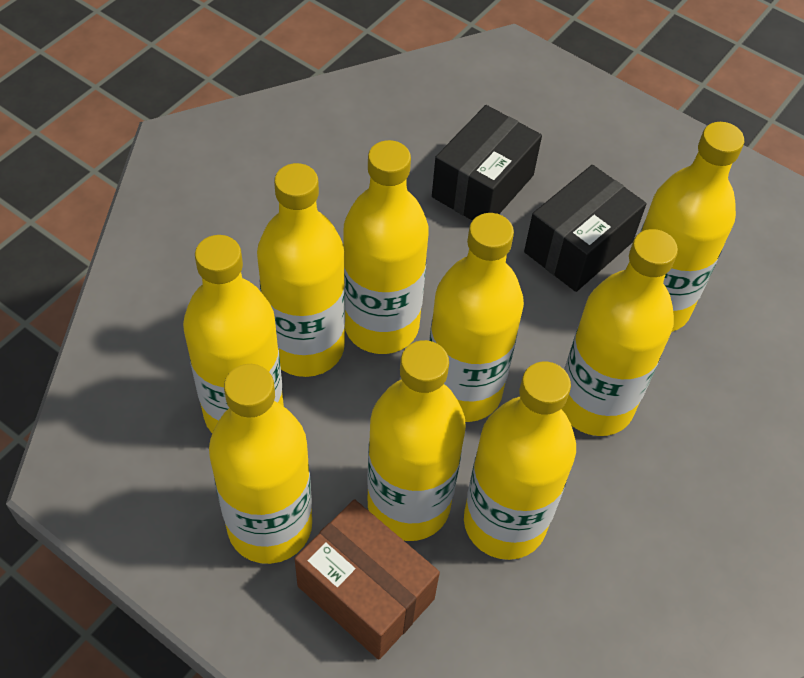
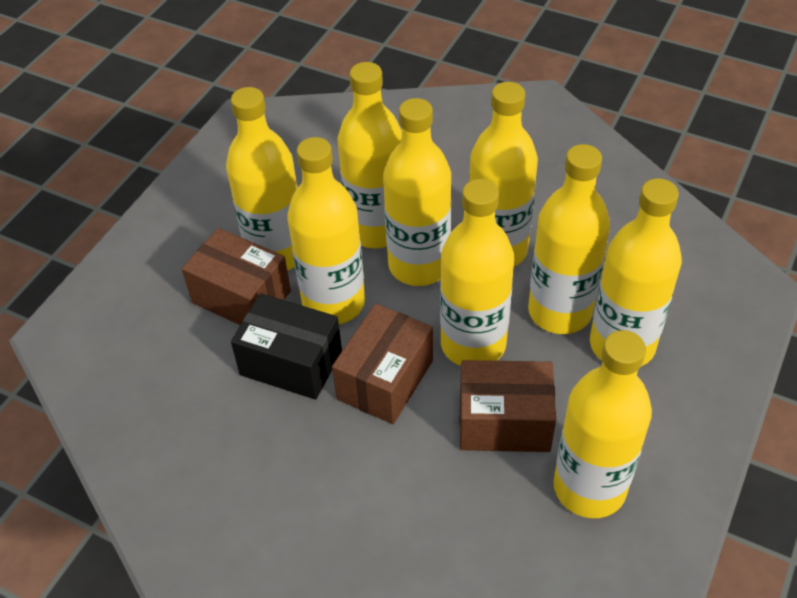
black box: 2 -> 1
brown box: 1 -> 3

